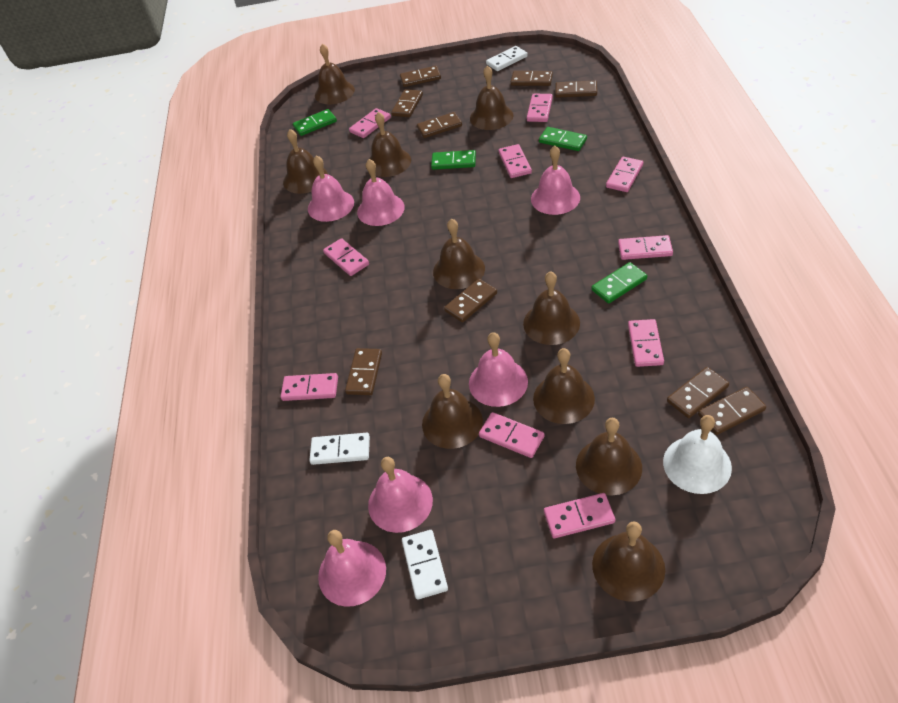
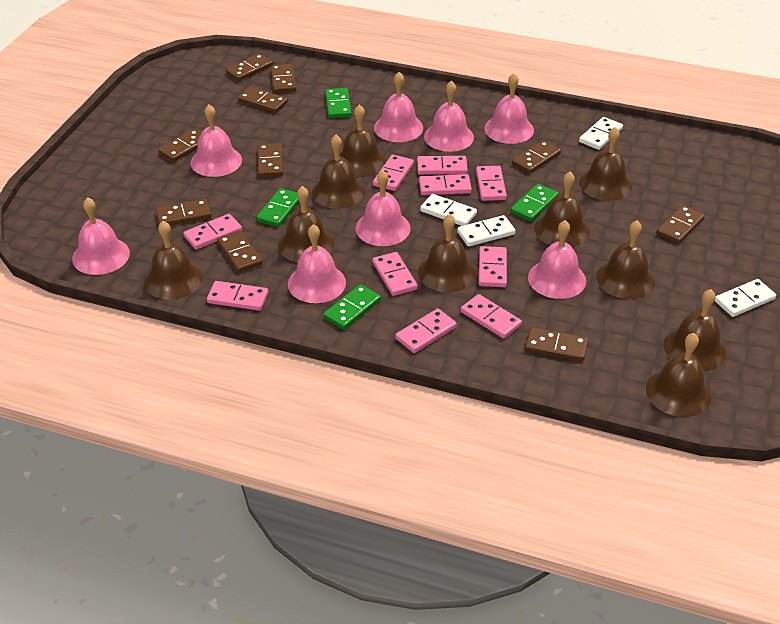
brown domino: 9 -> 10
pink bell: 6 -> 8
white bell: 1 -> 0
white domino: 3 -> 4

